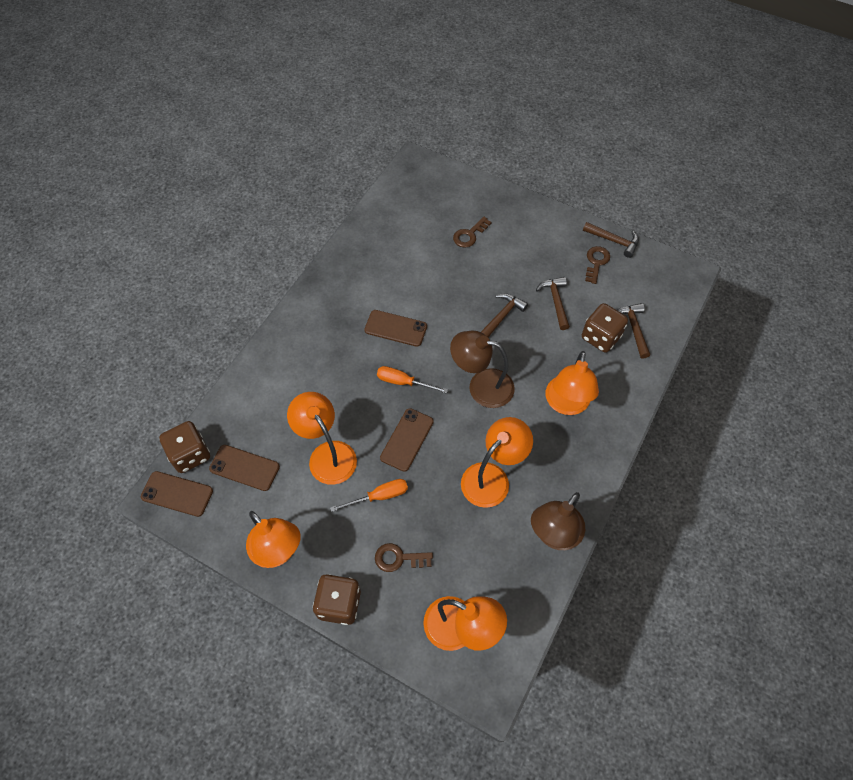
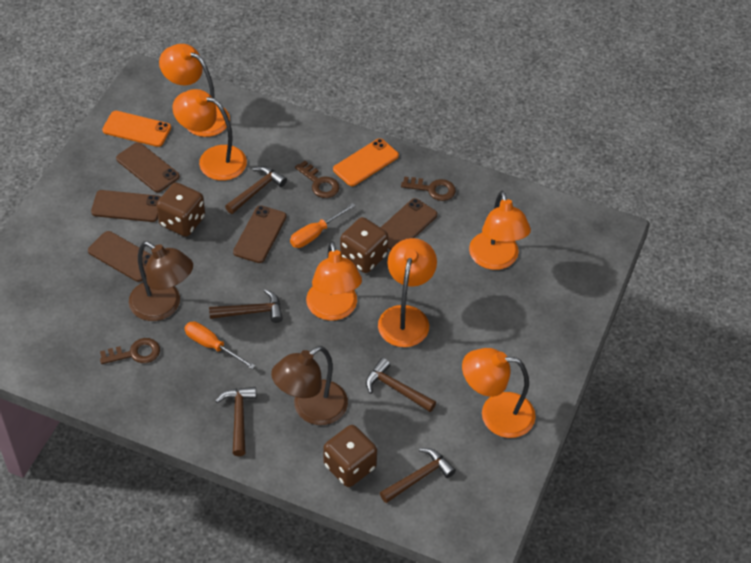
brown hammer: 4 -> 5
brown phone: 4 -> 5
orange lamp: 5 -> 6
orange phone: 0 -> 2

